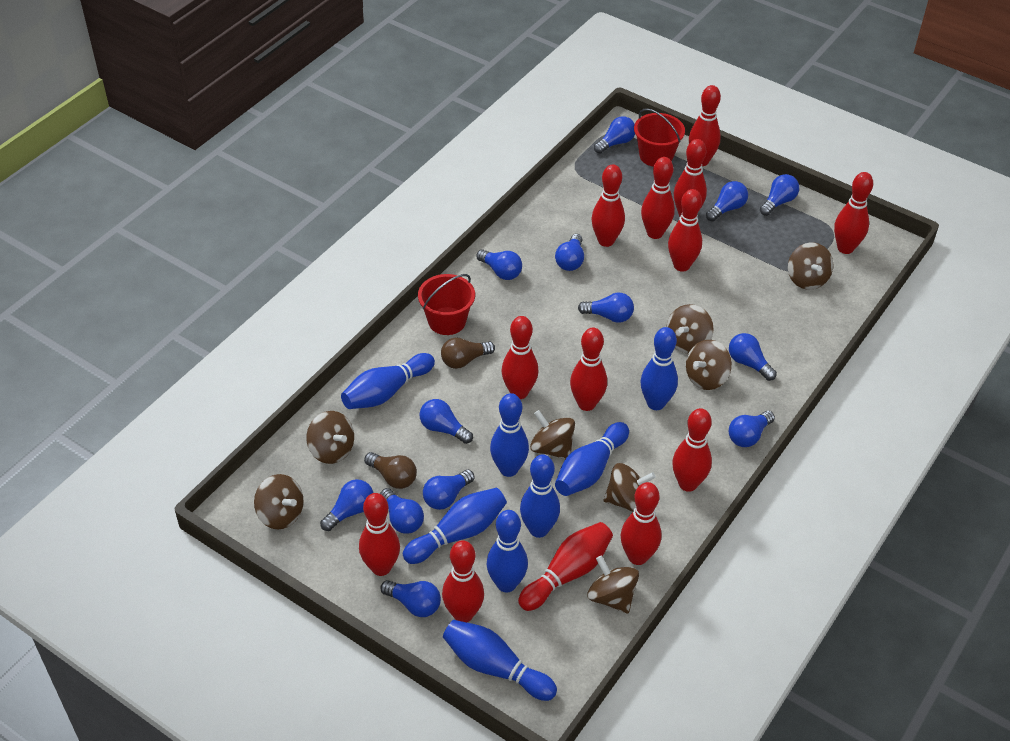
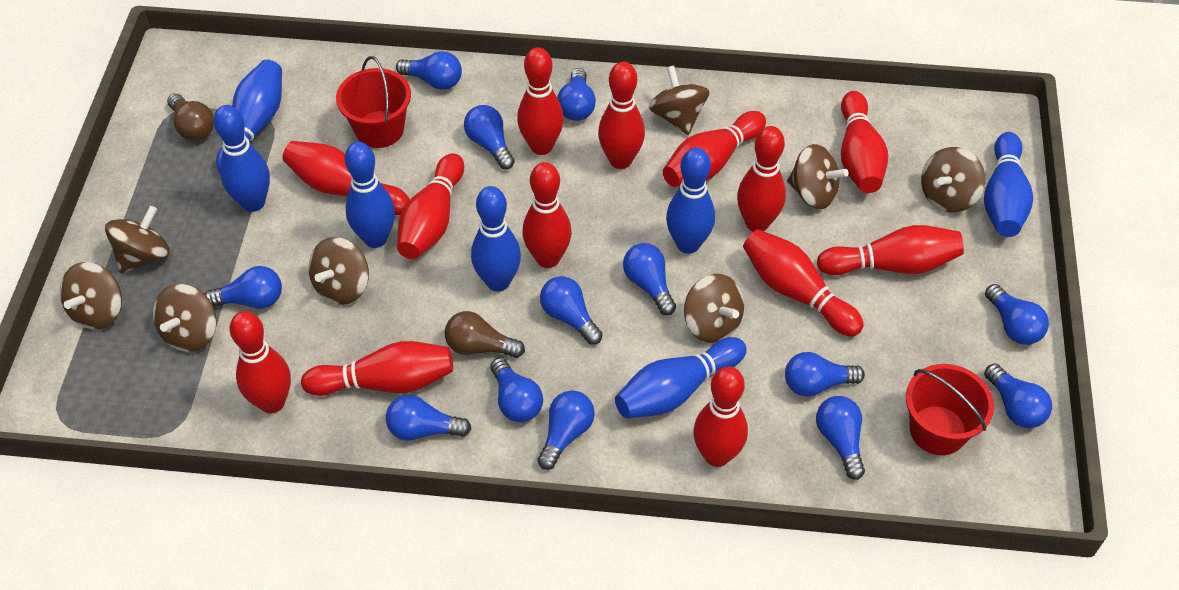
blue bowling pin: 8 -> 7

